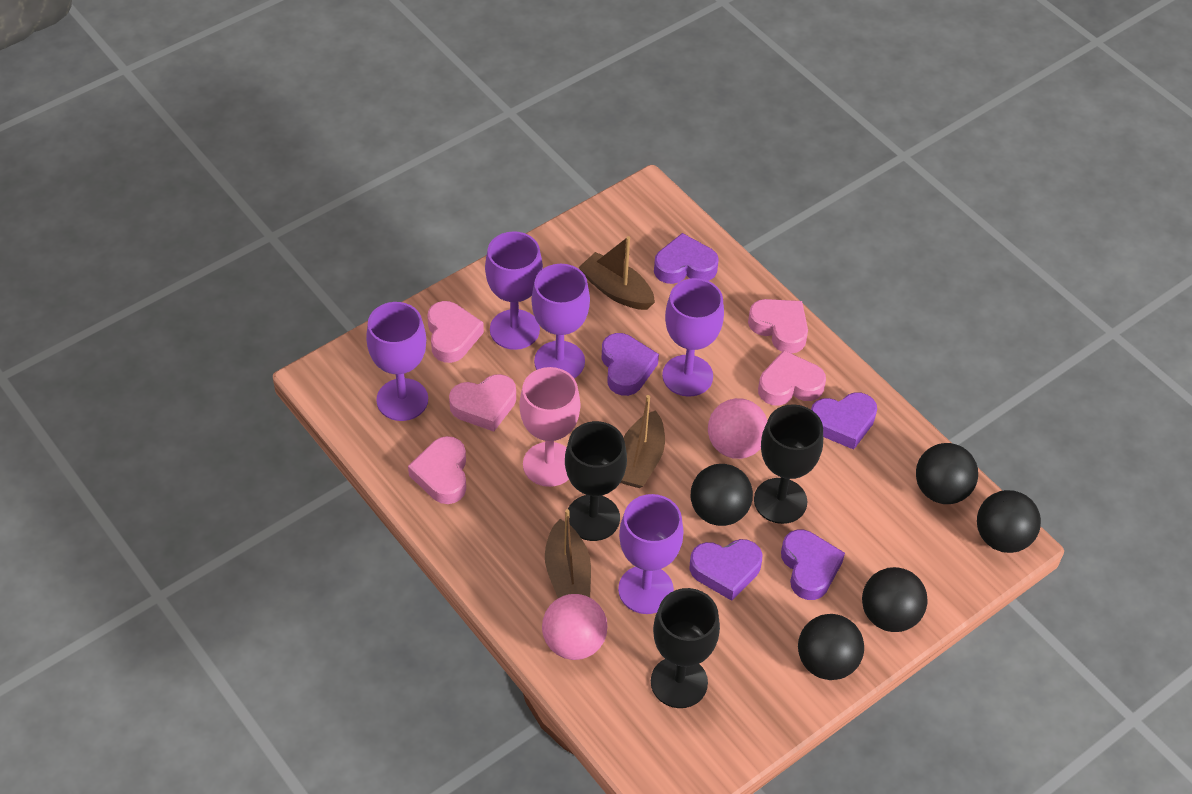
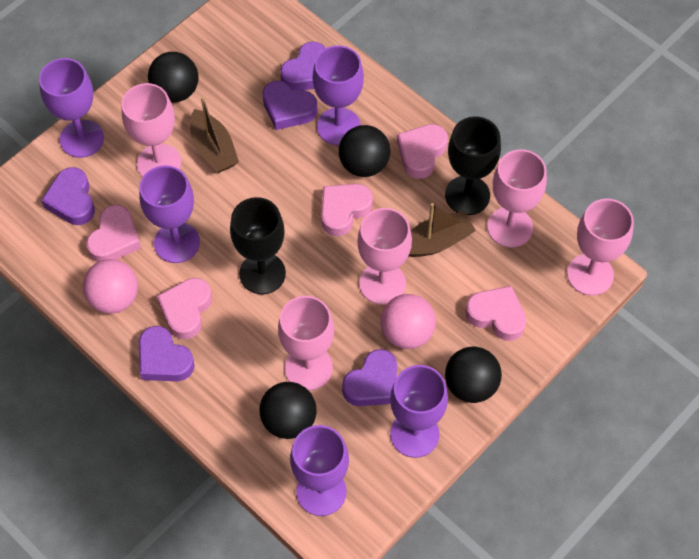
black ball: 5 -> 4
black goblet: 3 -> 2
brown boat: 3 -> 2
pink goblet: 1 -> 5

